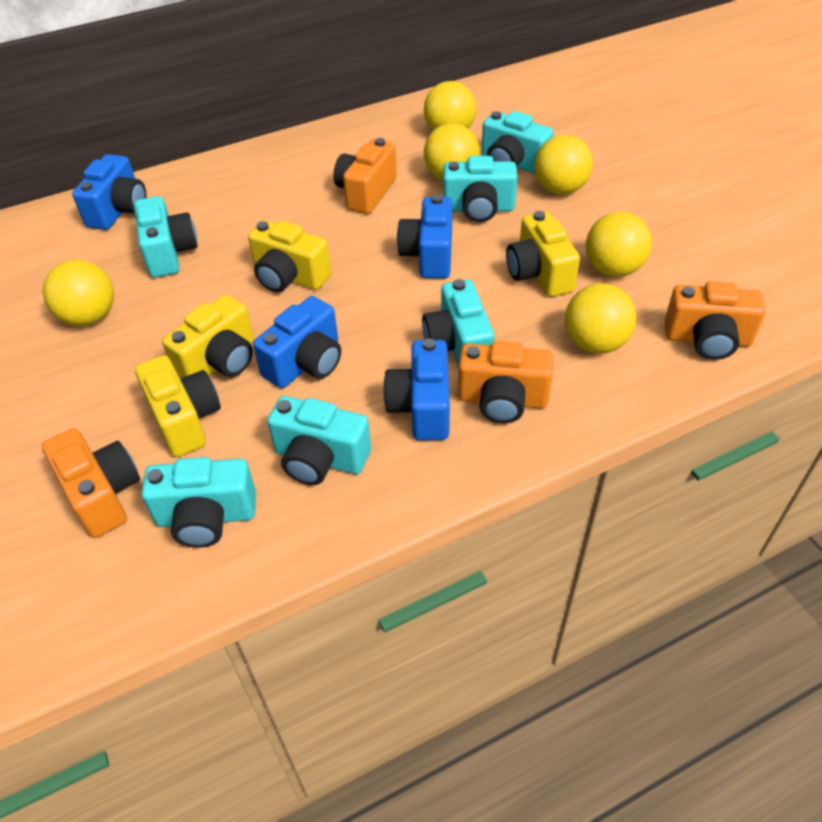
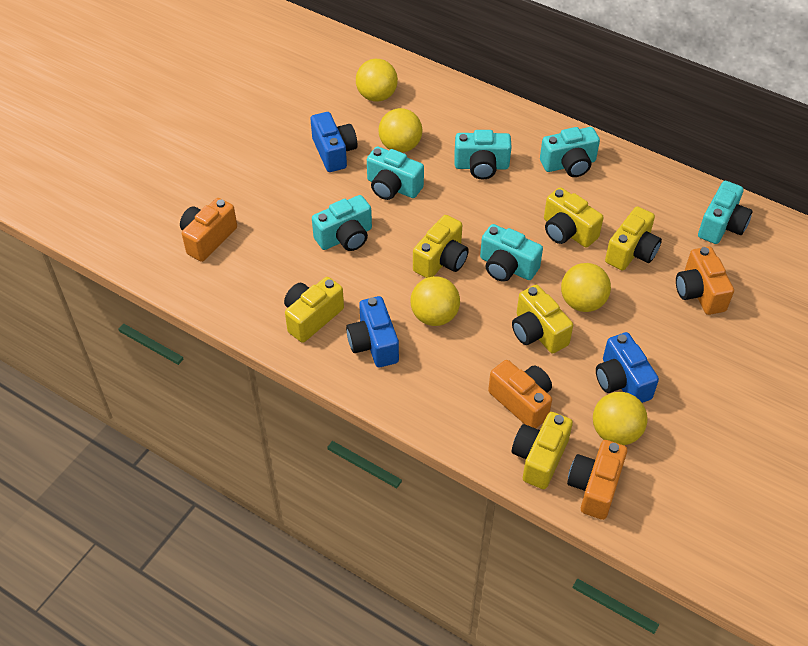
blue camera: 4 -> 3
yellow ball: 6 -> 5
yellow camera: 4 -> 6

